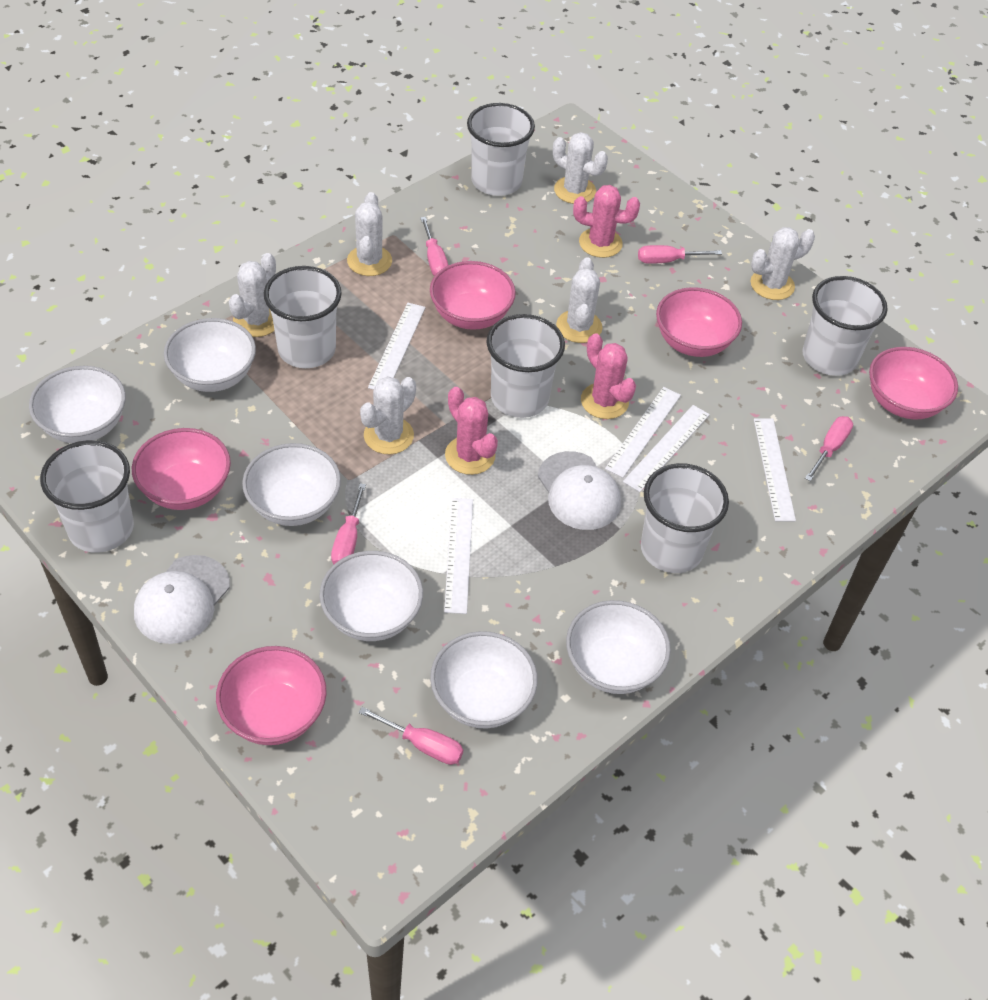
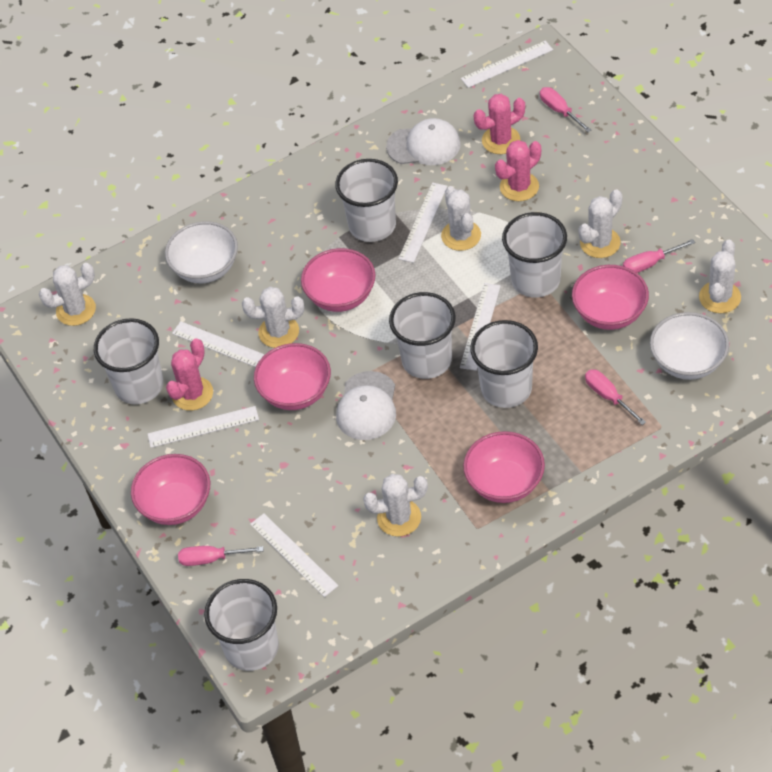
pink screwdriver: 5 -> 4
white bowl: 6 -> 2
white ruler: 5 -> 6

